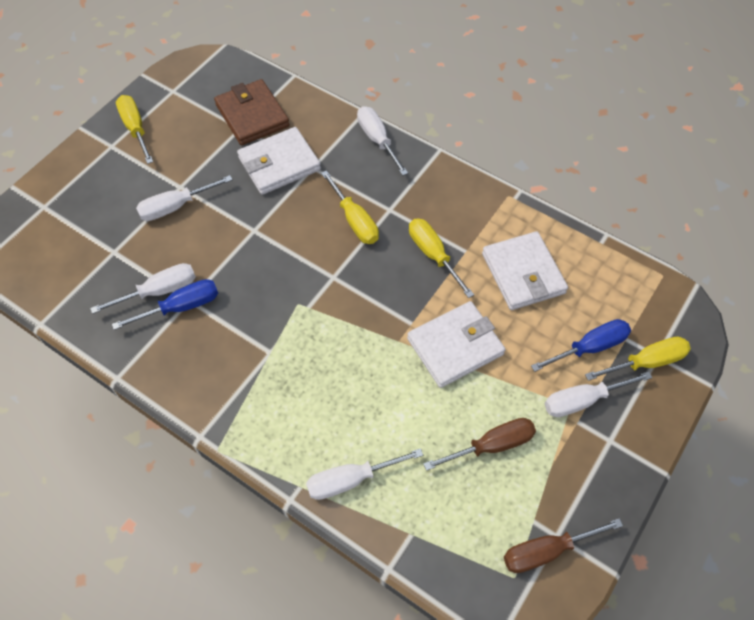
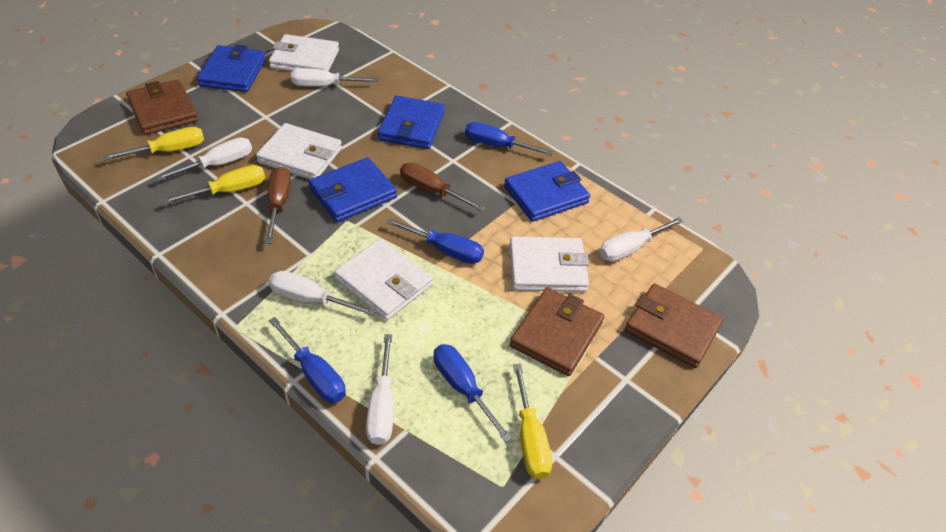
blue screwdriver: 2 -> 4
blue wallet: 0 -> 4
brown wallet: 1 -> 3
white wallet: 3 -> 4
yellow screwdriver: 4 -> 3

